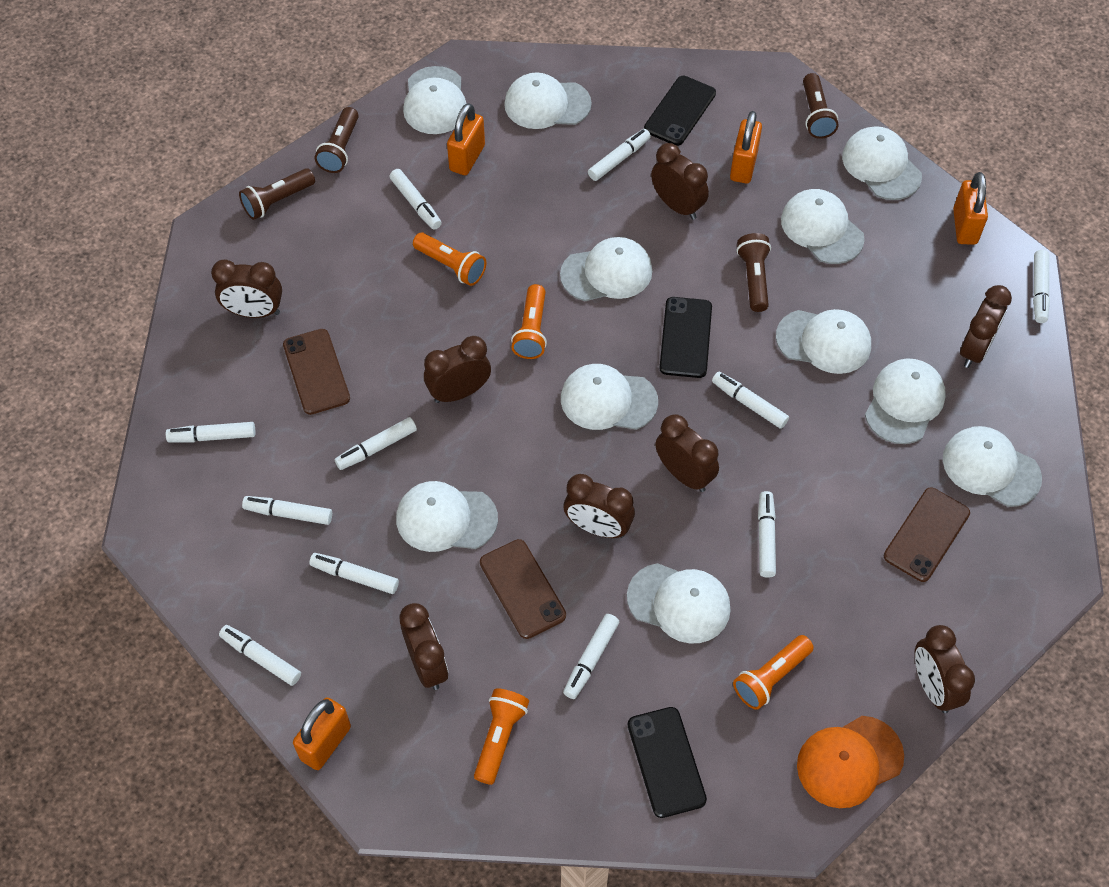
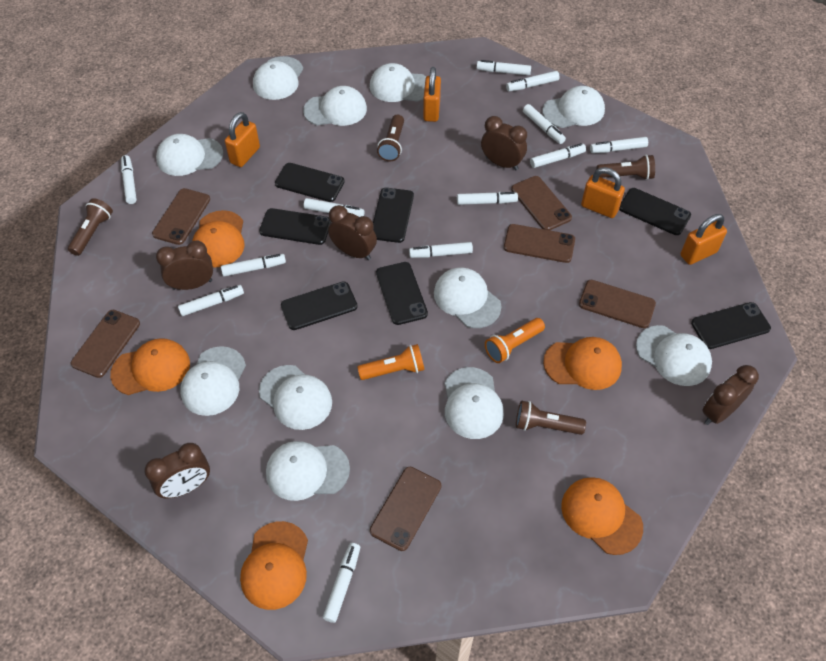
black phone: 3 -> 7
brown clock: 8 -> 5
brown phone: 3 -> 6
orange cap: 1 -> 5
orange flashlight: 4 -> 2
white marker: 11 -> 12

